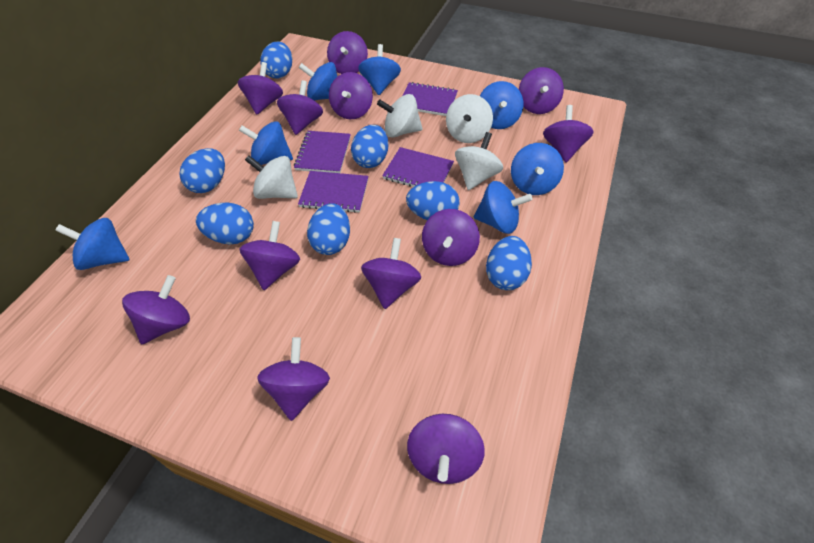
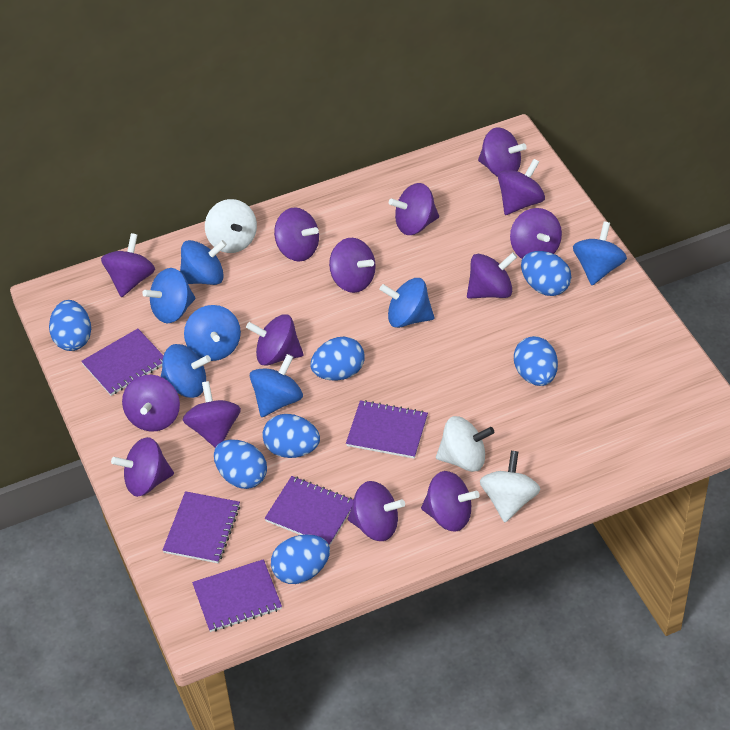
purple notebook: 4 -> 5
purple spinning top: 12 -> 14
white spinning top: 4 -> 3

